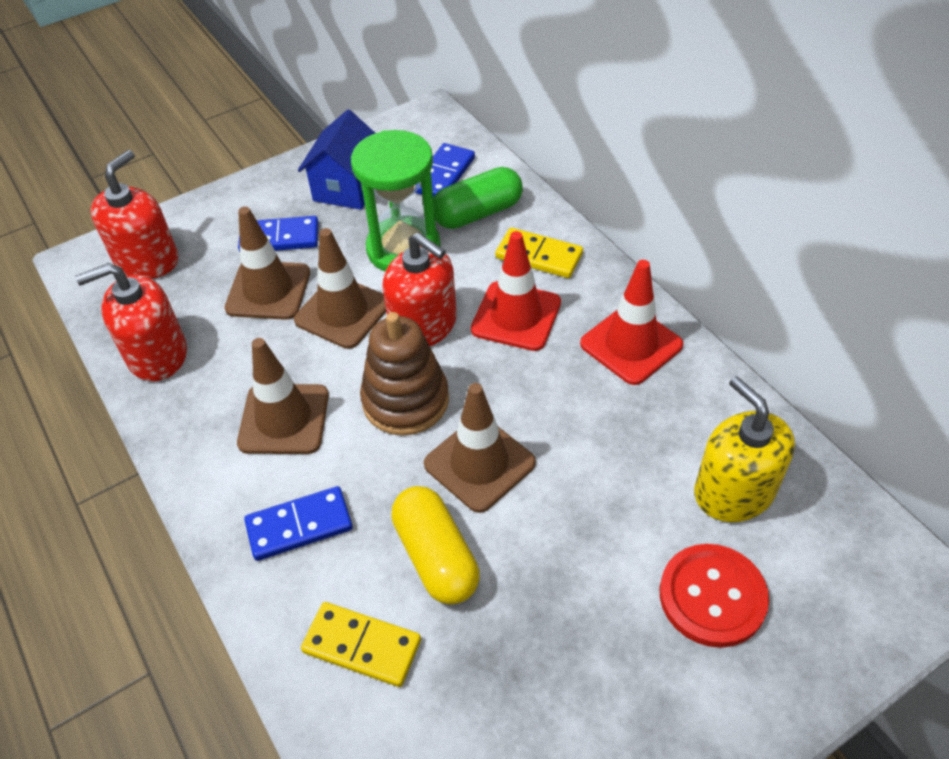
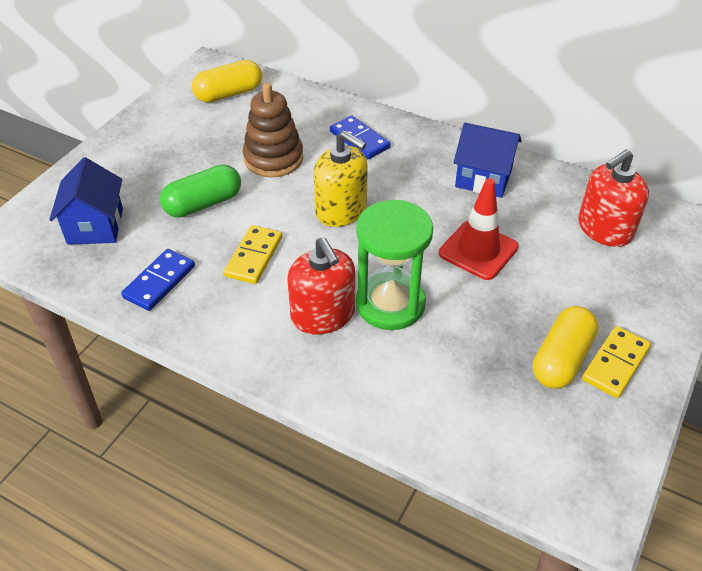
blue domino: 3 -> 2
blue house: 1 -> 2
brown traffic cone: 4 -> 0
red button: 1 -> 0
red soap dispenser: 3 -> 2
red traffic cone: 2 -> 1
yellow capsule: 1 -> 2

